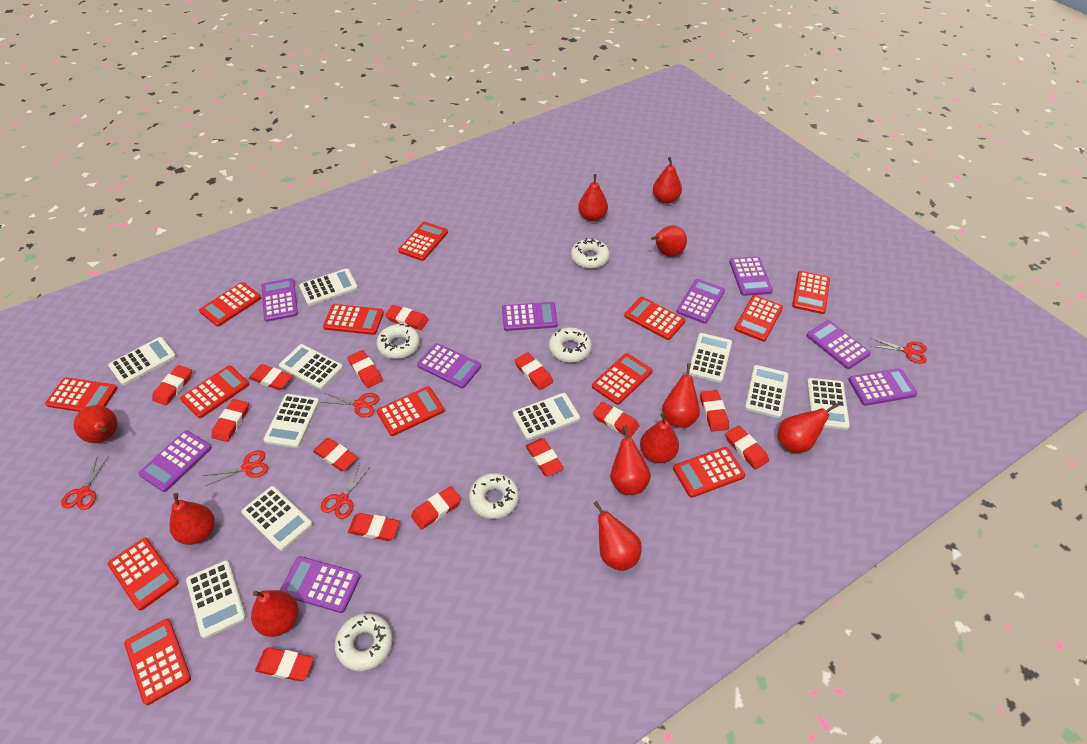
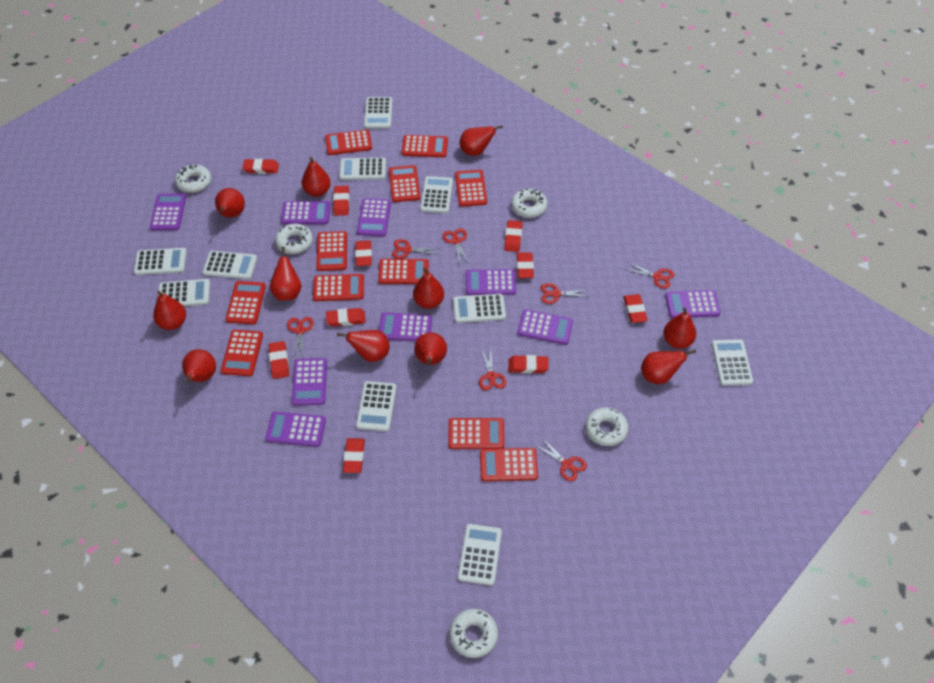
red calculator: 13 -> 11
red eraser: 14 -> 10
red scissors: 5 -> 7

